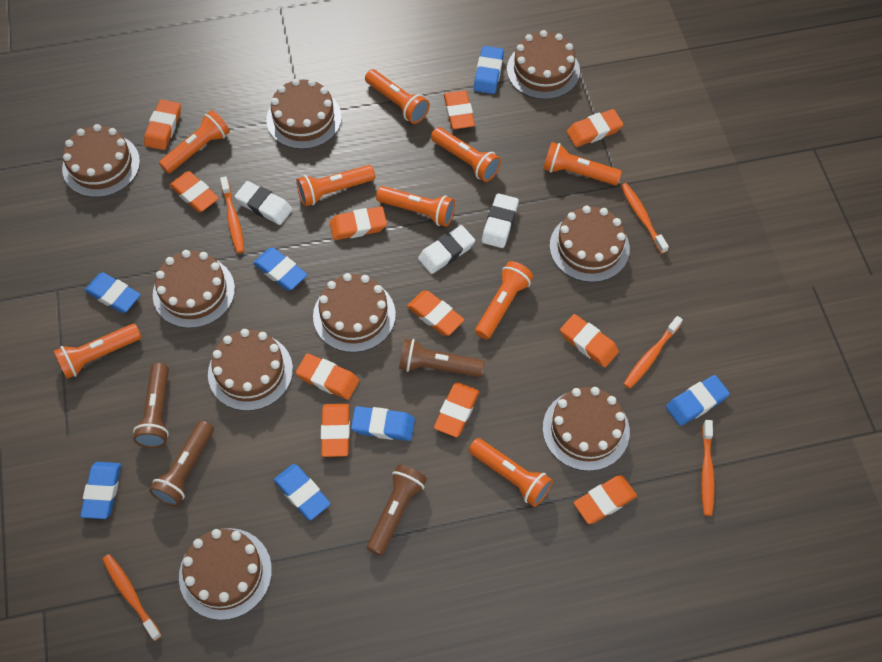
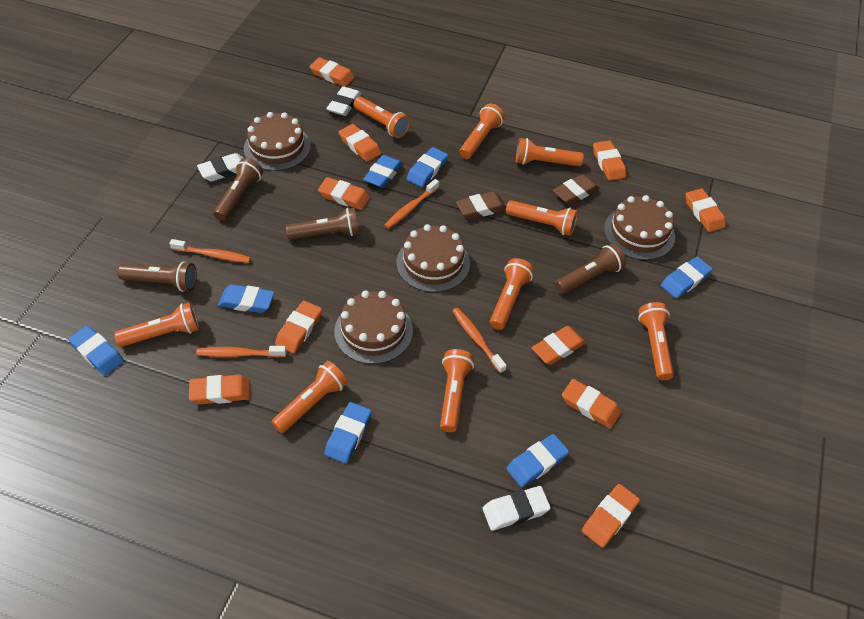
brown cake: 9 -> 4
brown eraser: 0 -> 2
orange eraser: 11 -> 10
orange toothbrush: 5 -> 4

